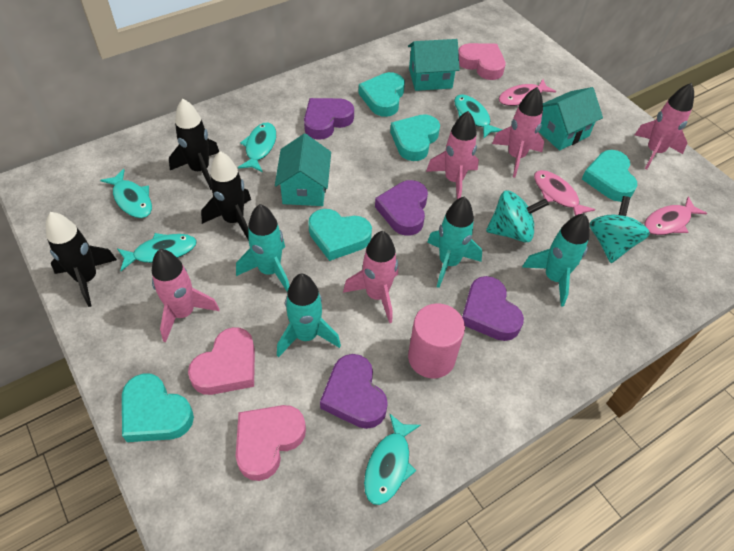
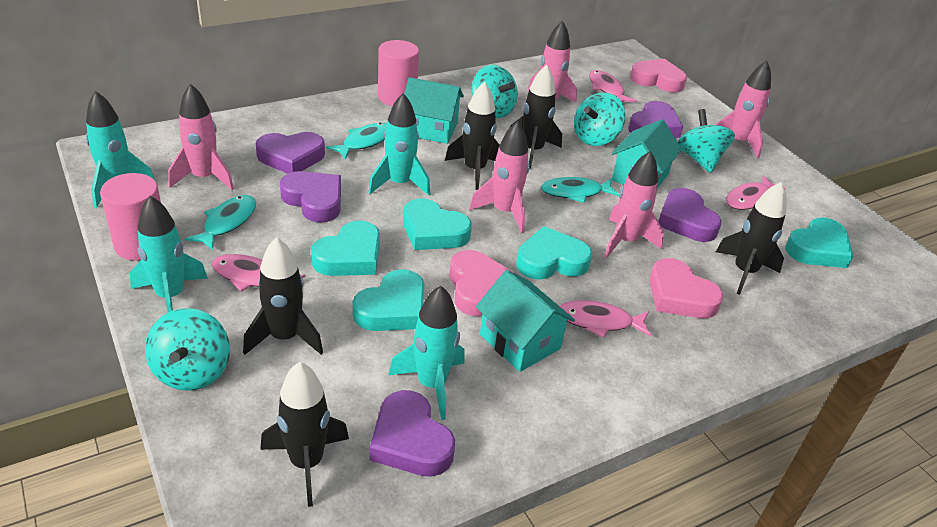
black rocket: 3 -> 5
pink cylinder: 1 -> 2
pink fish: 3 -> 4
purple heart: 4 -> 5
turquoise fish: 5 -> 3
turquoise spinning top: 2 -> 4

